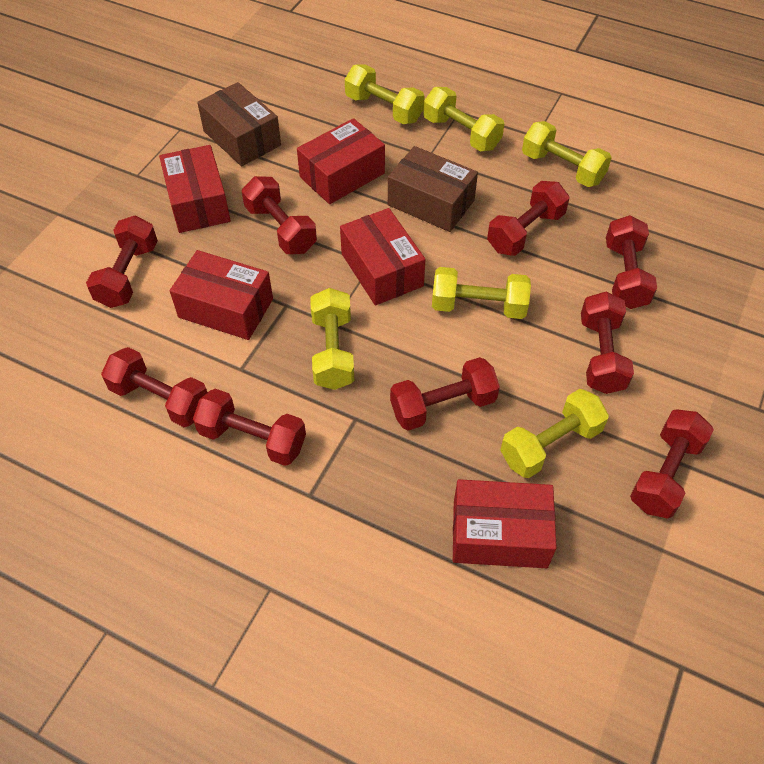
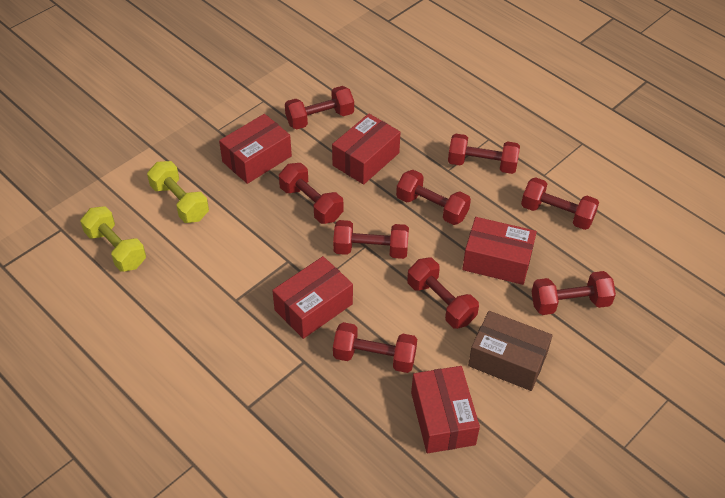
brown box: 2 -> 1
yellow dumbbell: 6 -> 2

